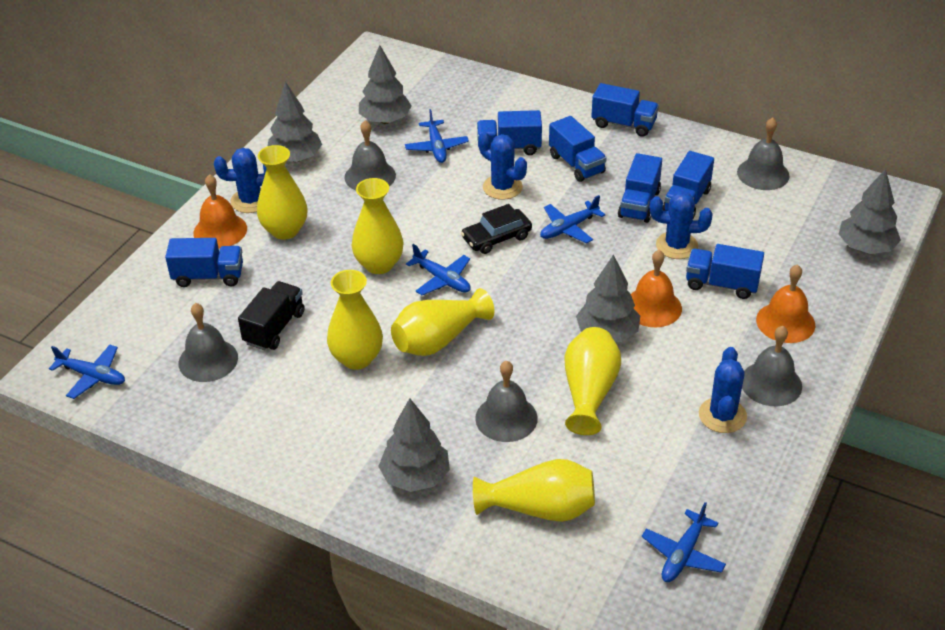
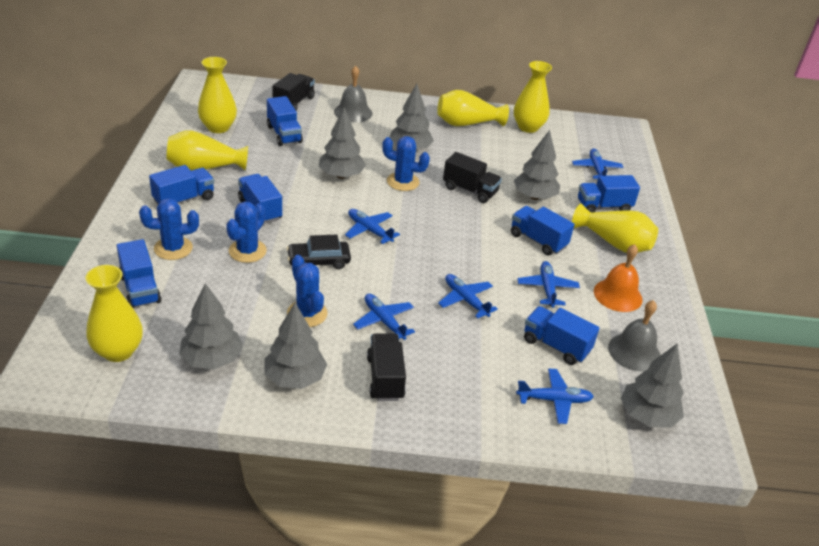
black truck: 1 -> 3
blue plane: 5 -> 6
grey bell: 5 -> 2
grey tree: 5 -> 6
orange bell: 3 -> 1

